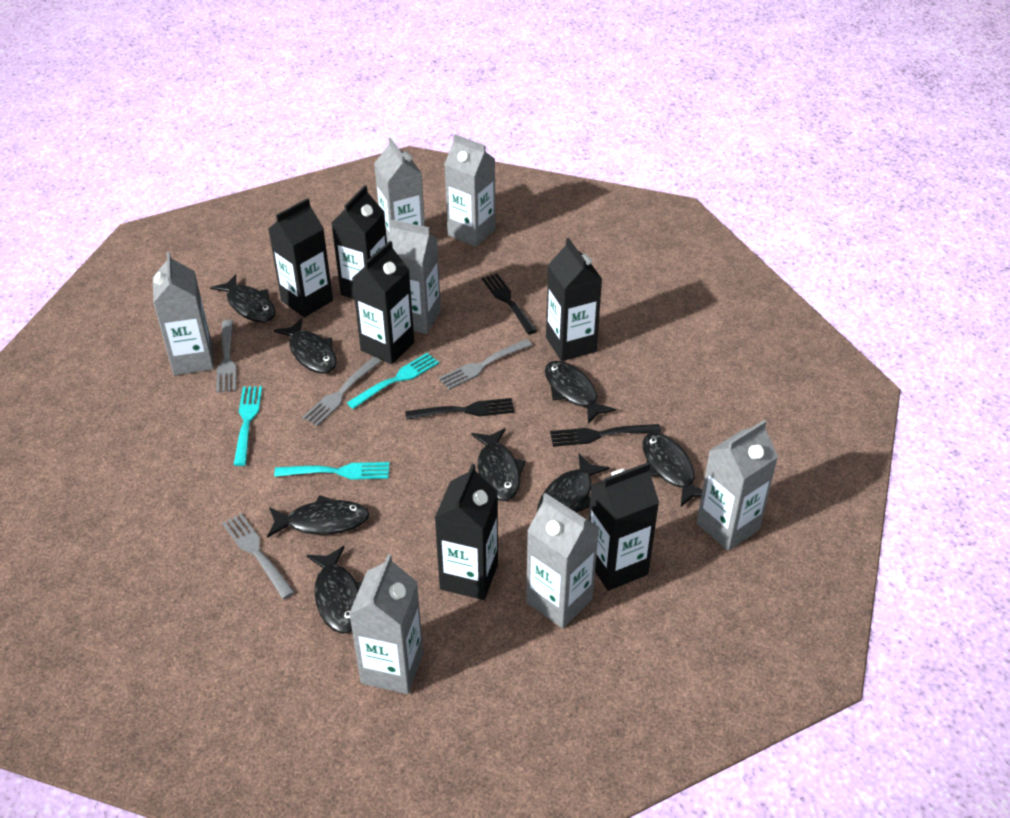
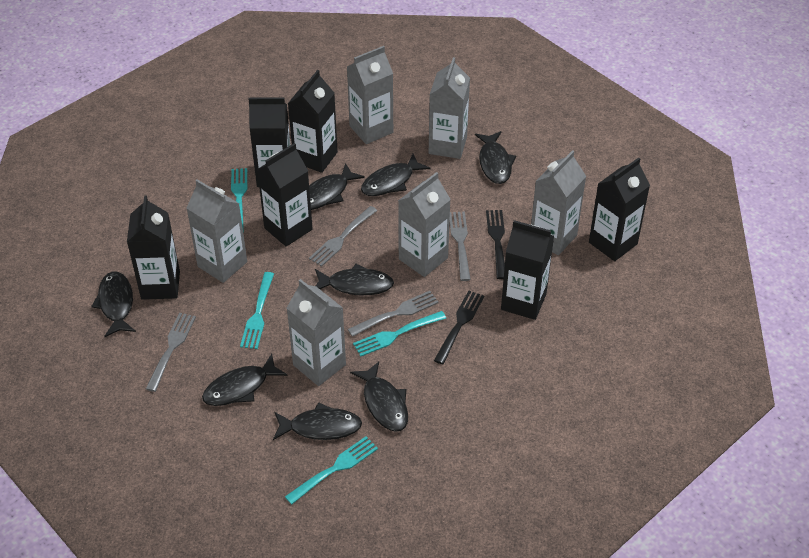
black fork: 3 -> 2
grey carton: 7 -> 6
turquoise fork: 3 -> 4

